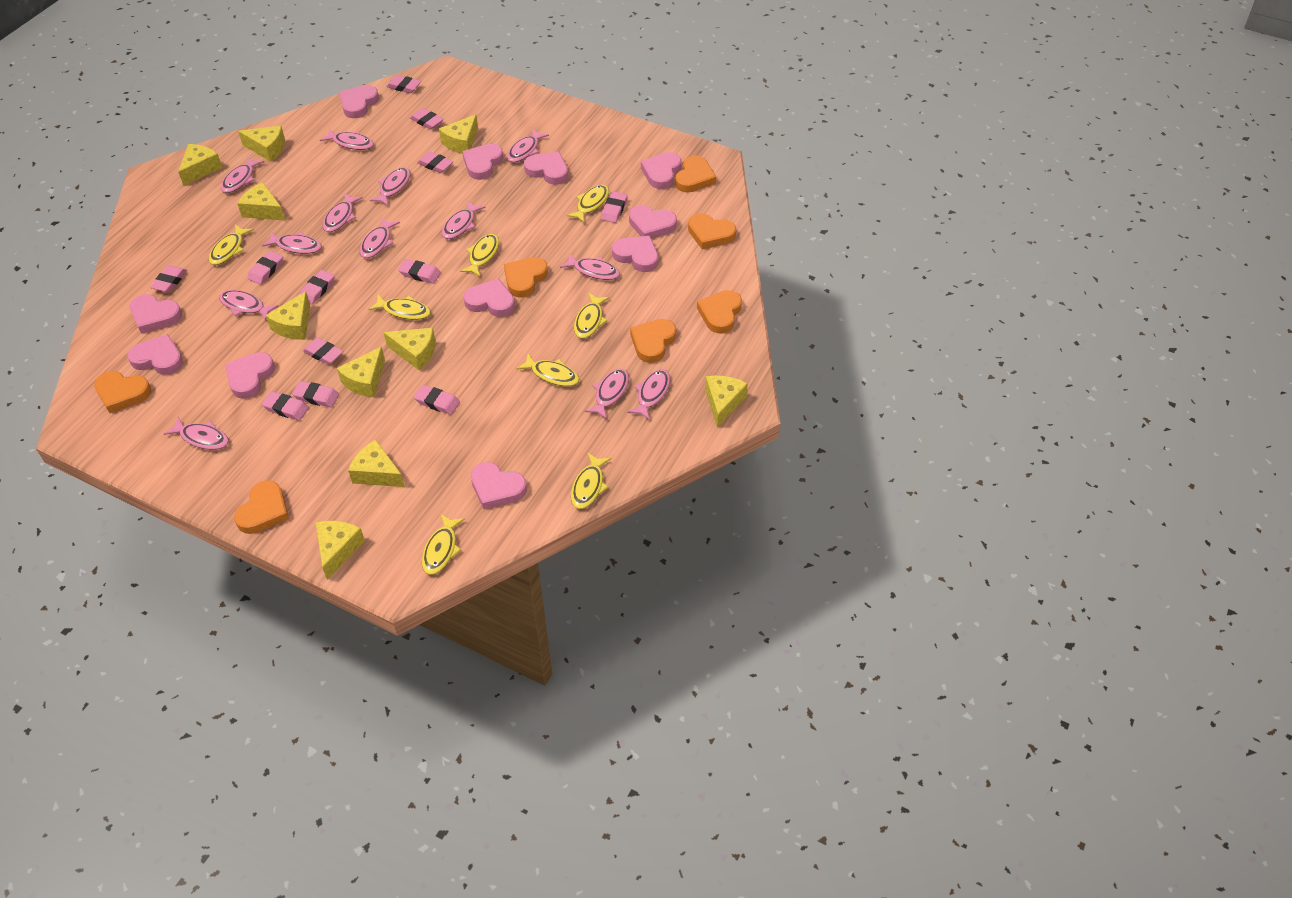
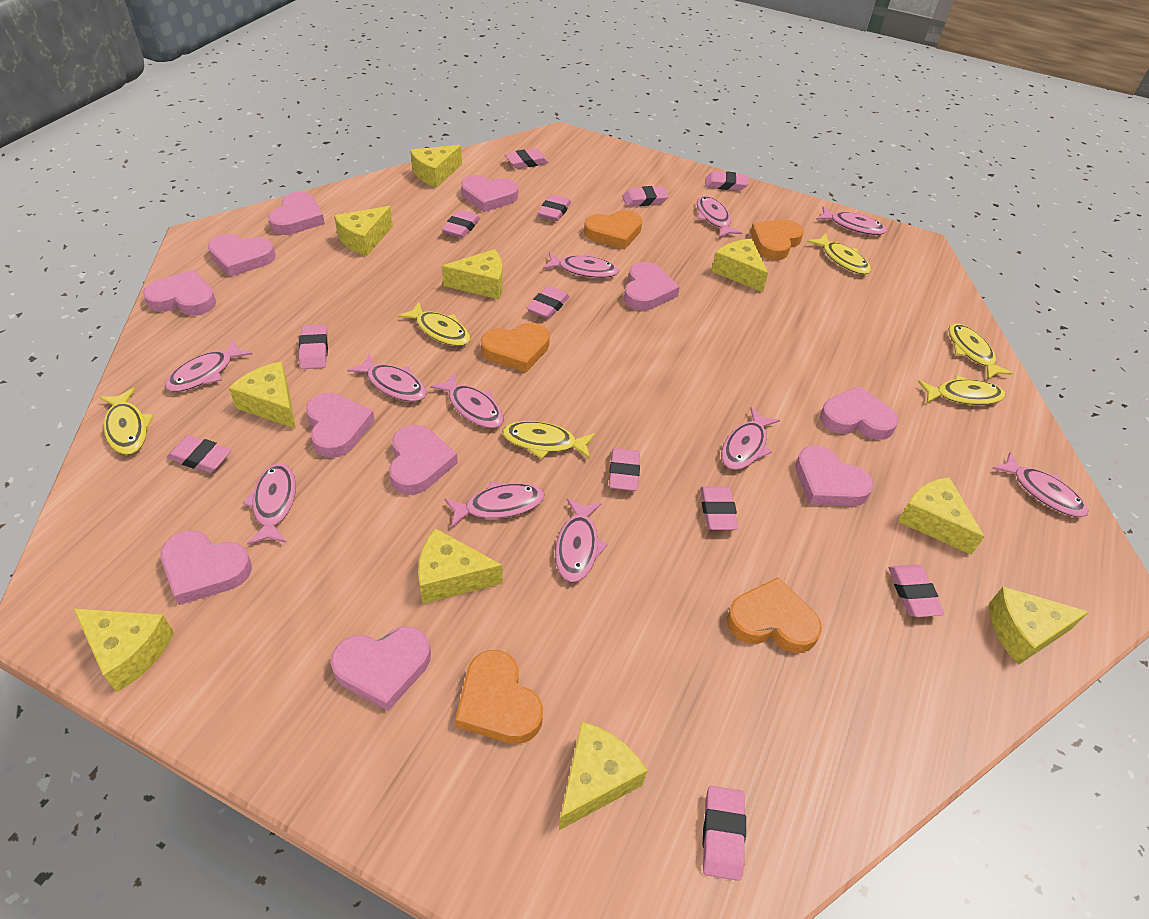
orange heart: 7 -> 5
pink fish: 13 -> 11
yellow fish: 8 -> 6

